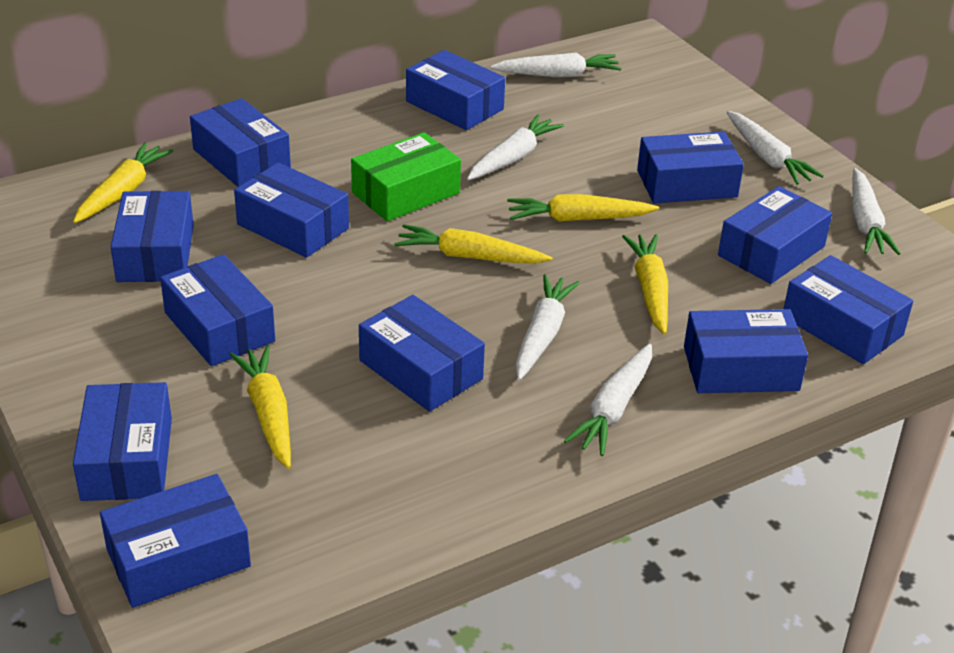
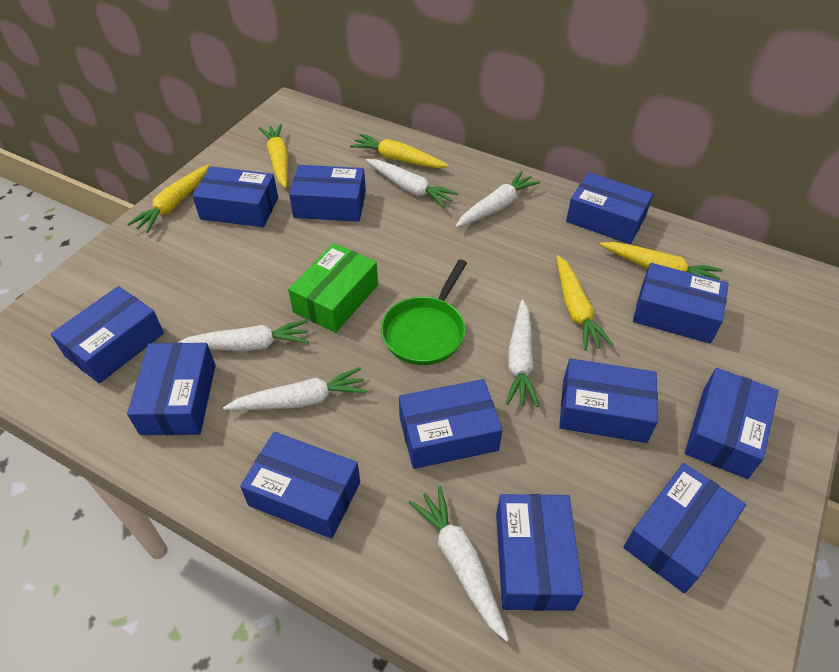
green pan: 0 -> 1

